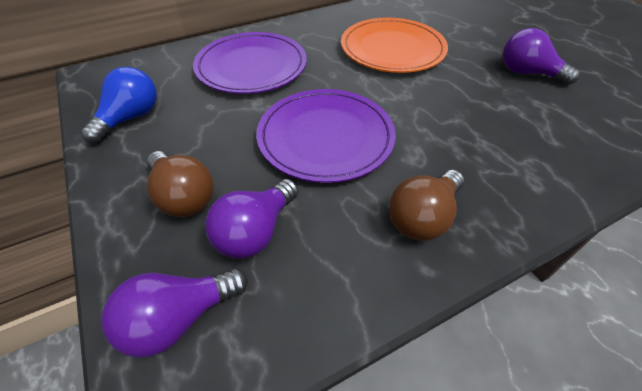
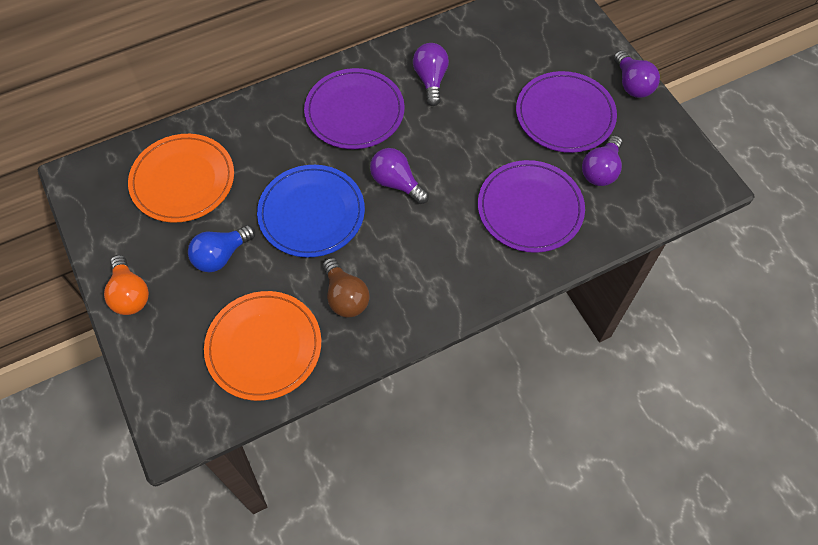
blue plate: 0 -> 1
brown light bulb: 2 -> 1
orange light bulb: 0 -> 1
orange plate: 1 -> 2
purple light bulb: 3 -> 4
purple plate: 2 -> 3

